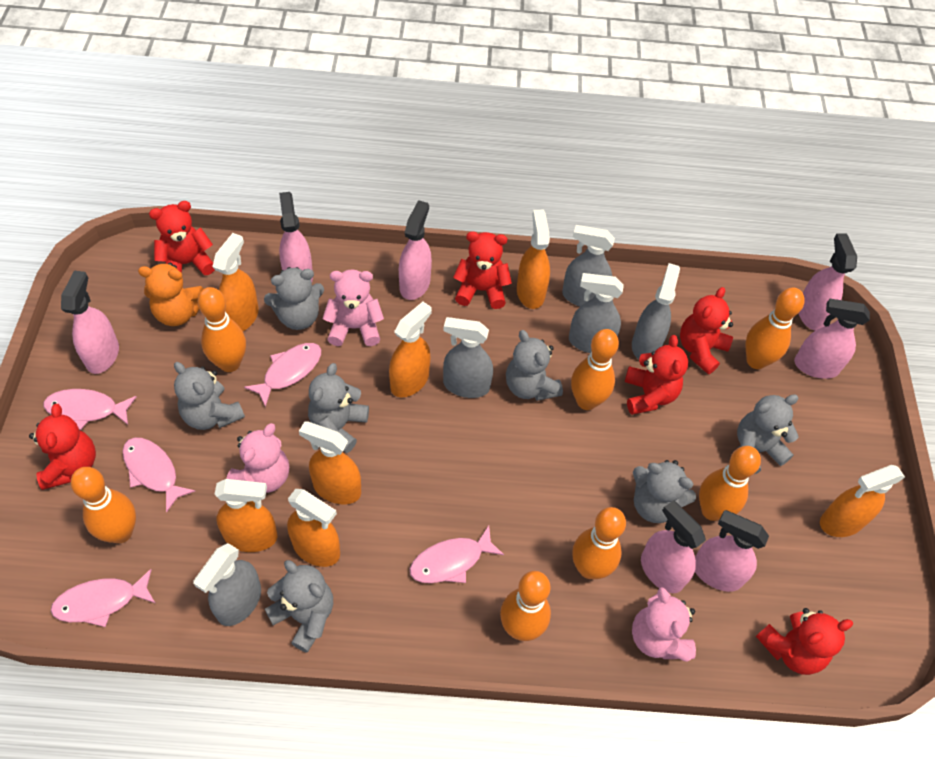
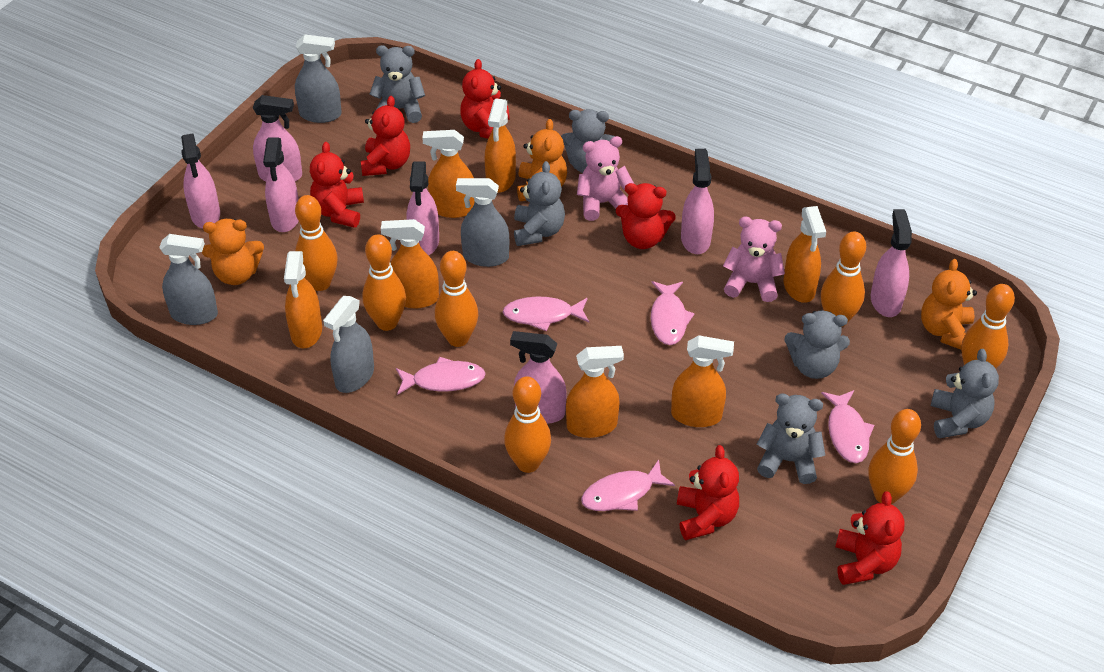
grey spray bottle: 5 -> 4
grey teddy bear: 7 -> 6
orange teddy bear: 1 -> 3
pink teddy bear: 3 -> 2

